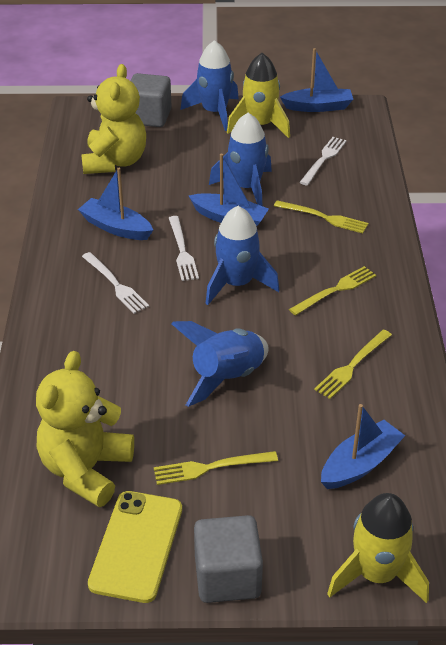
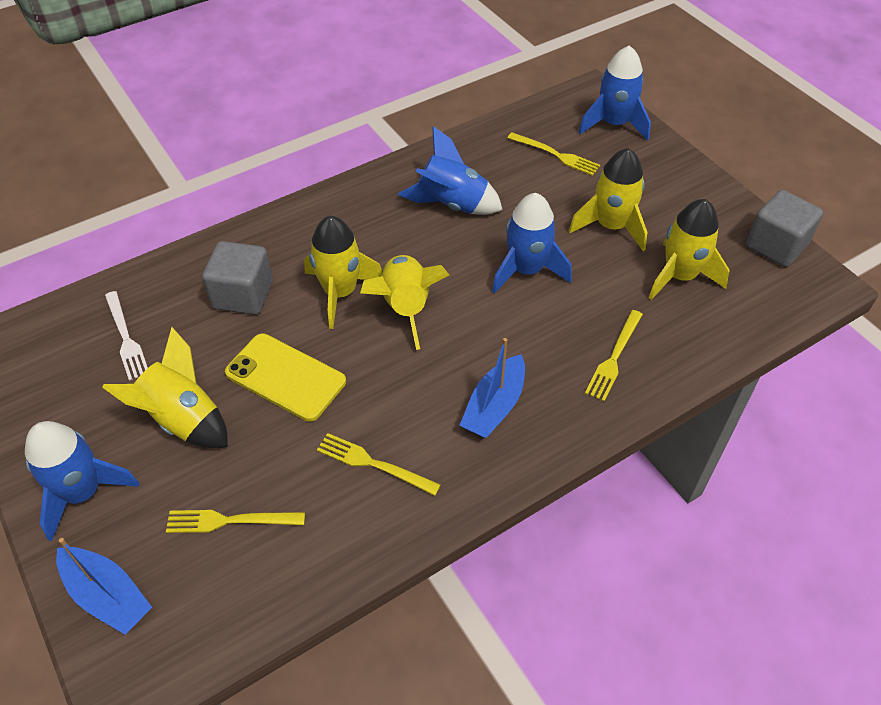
blue boat: 4 -> 2
white fork: 3 -> 1
yellow rocket: 2 -> 5
yellow teddy bear: 2 -> 0

